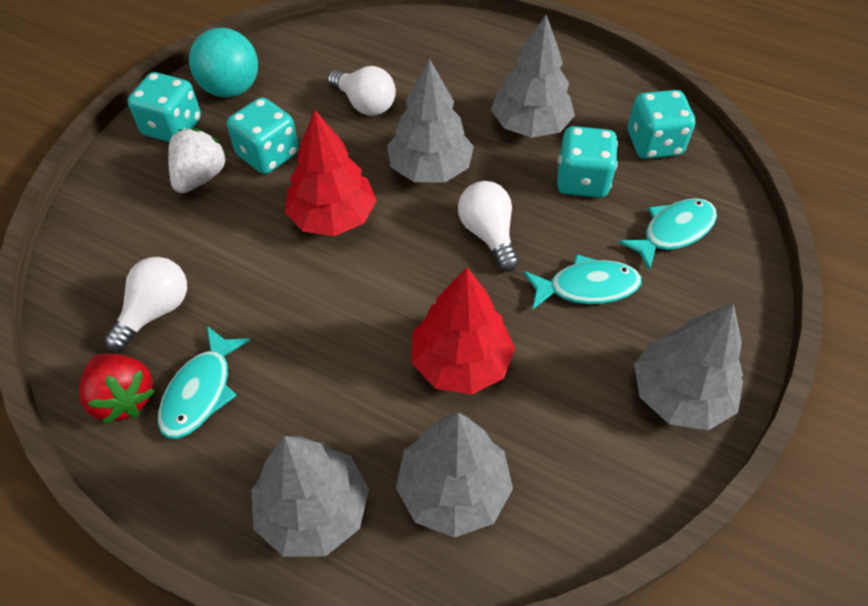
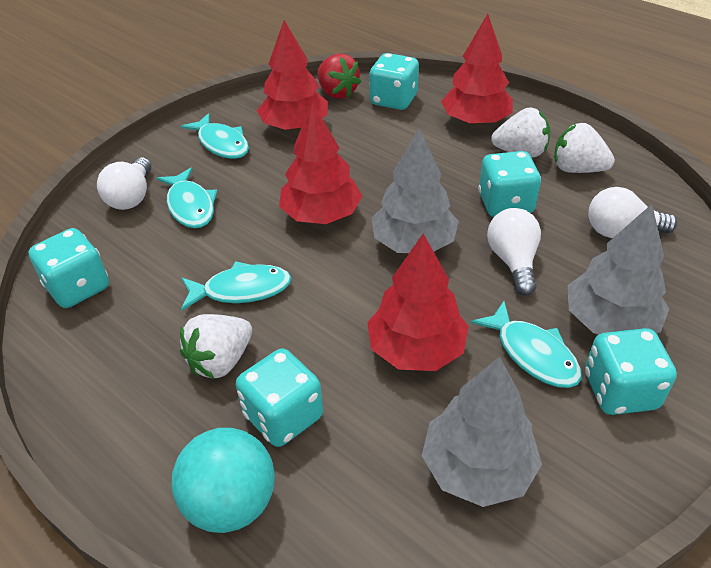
grey tree: 5 -> 3
red tree: 2 -> 4
turquoise dice: 4 -> 5
turquoise fish: 3 -> 4
white strawberry: 1 -> 3

